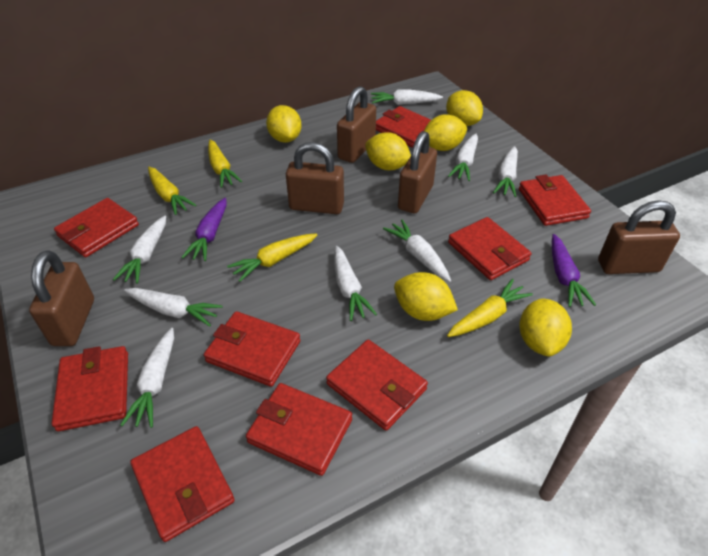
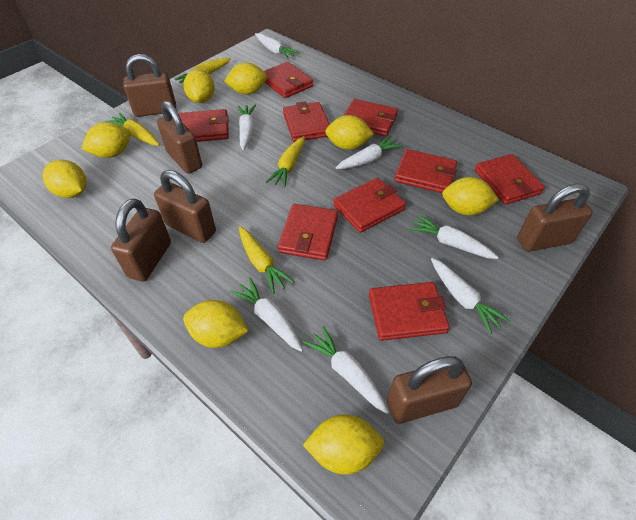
brown padlock: 5 -> 6
purple carrot: 2 -> 0
white carrot: 8 -> 7
yellow lemon: 6 -> 8

